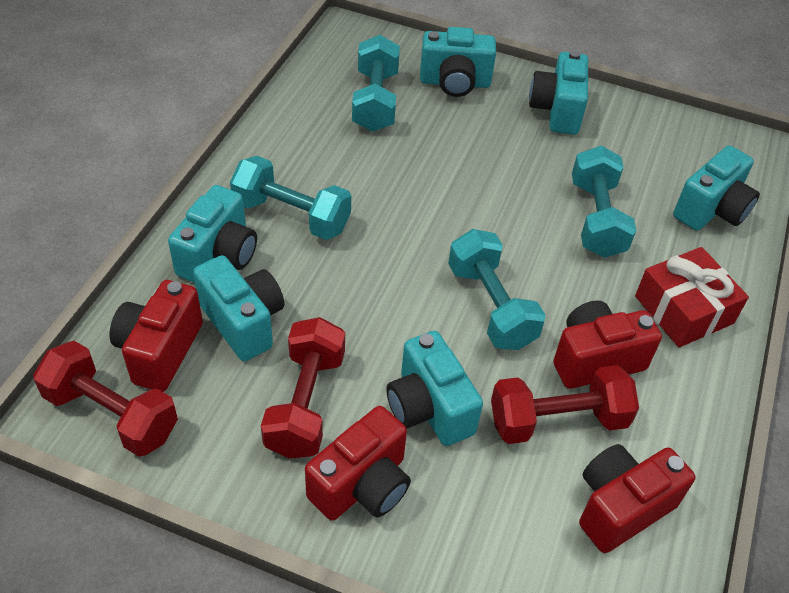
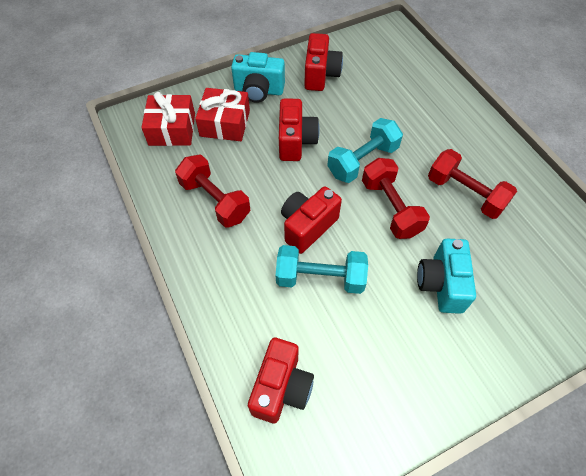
red gift: 1 -> 2
turquoise camera: 6 -> 2
turquoise dumbbell: 4 -> 2

